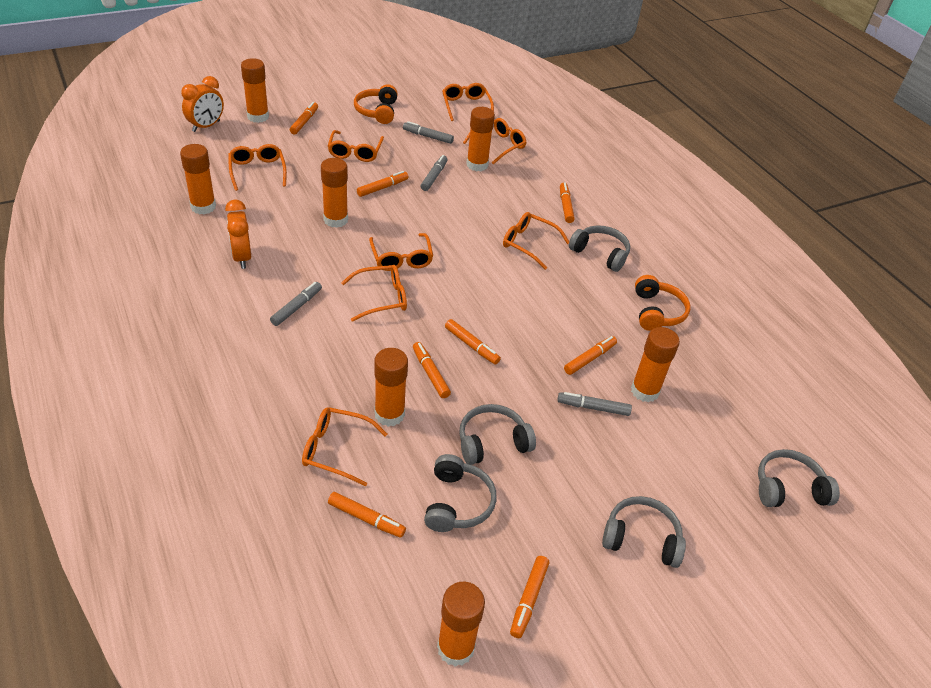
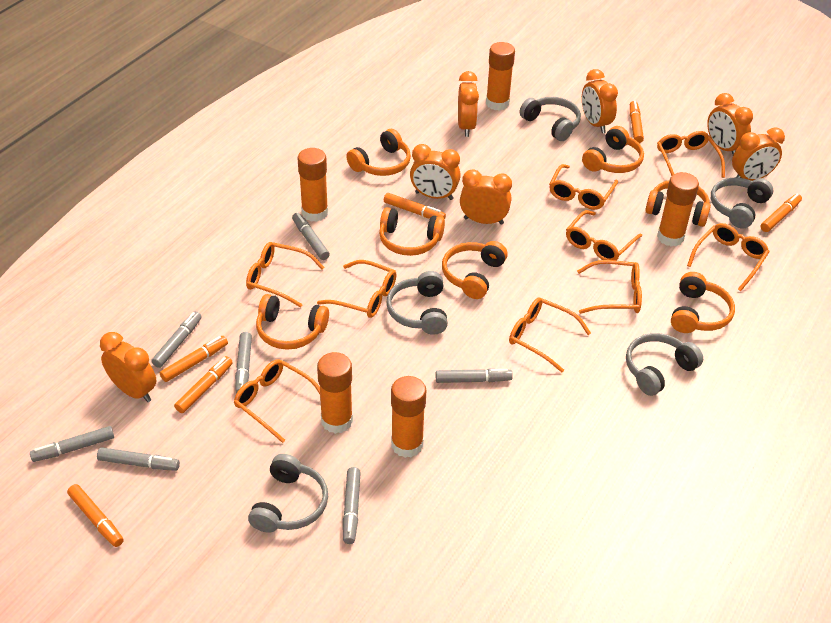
grey marker: 4 -> 7
orange clock: 2 -> 7
orange glasses: 8 -> 9
orange glue stick: 7 -> 5
orange headphones: 2 -> 7
orange marker: 8 -> 6

